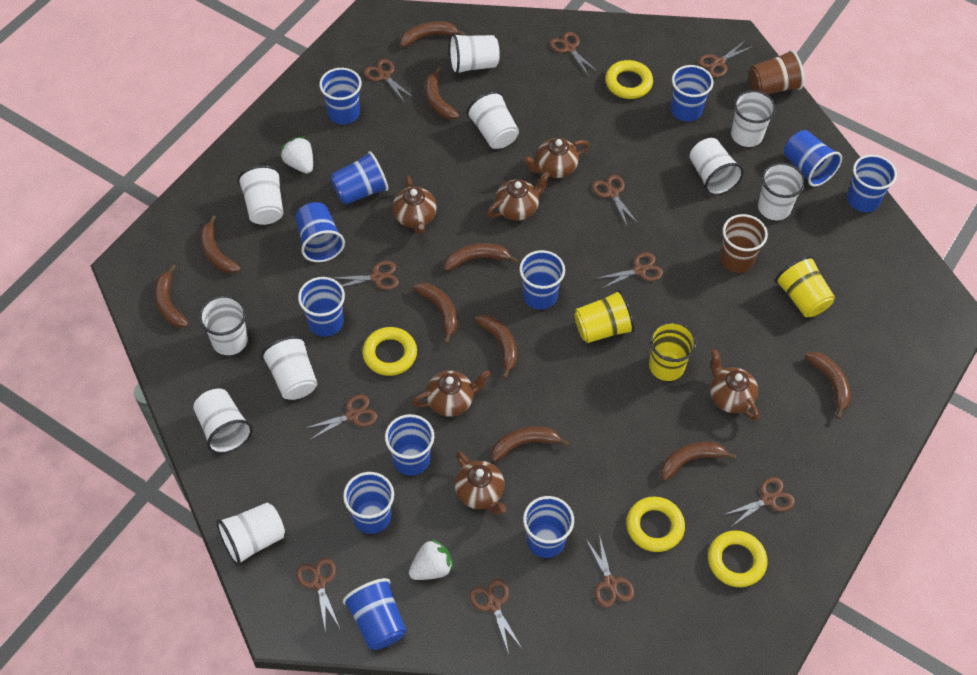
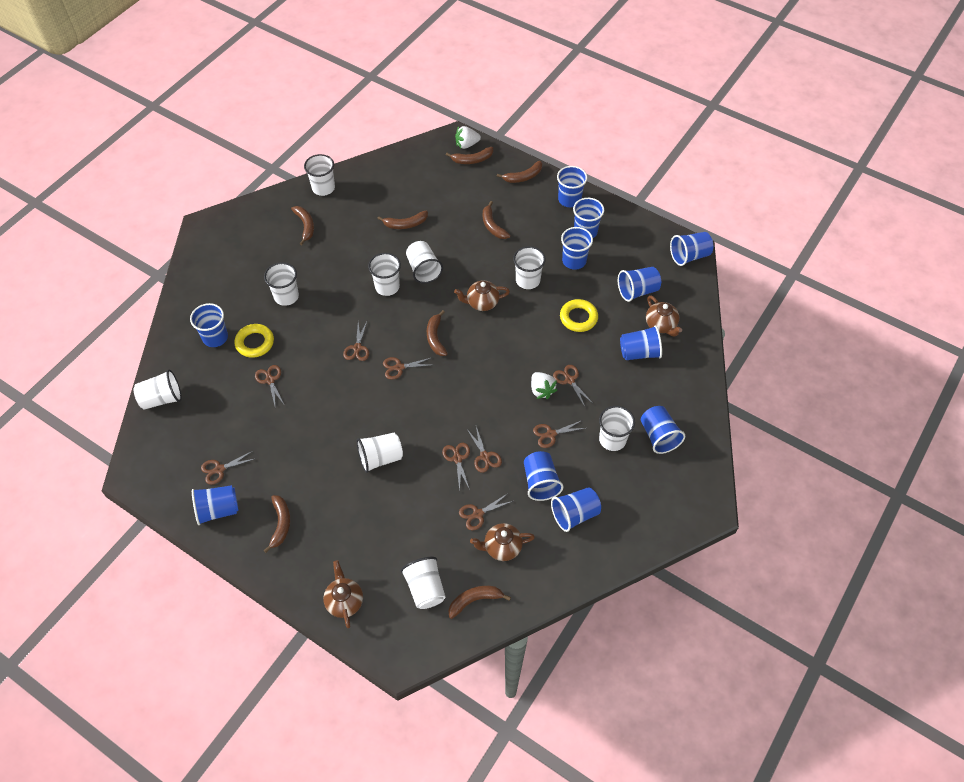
blue cup: 12 -> 11
brown banana: 10 -> 8
brown cup: 2 -> 0
brown scissors: 11 -> 9
brown teapot: 6 -> 4
white cup: 10 -> 9
yellow cup: 3 -> 0
yellow ring: 4 -> 2

